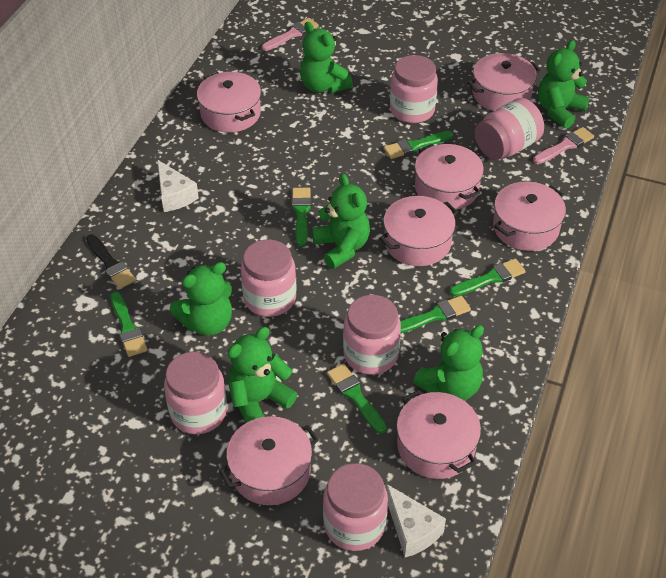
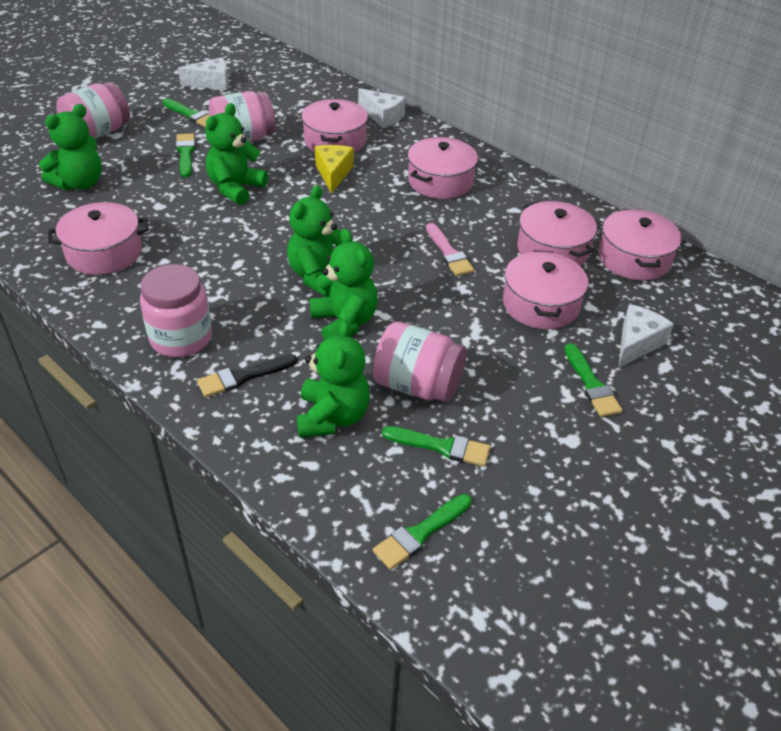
green brush: 6 -> 5
green teddy bear: 6 -> 5
pink brush: 2 -> 1
pink jar: 6 -> 4
pink pot: 7 -> 6
white cheese: 2 -> 3
yellow cheese: 0 -> 1

